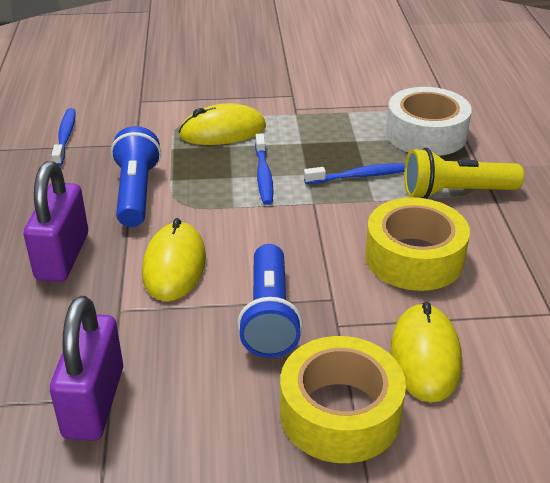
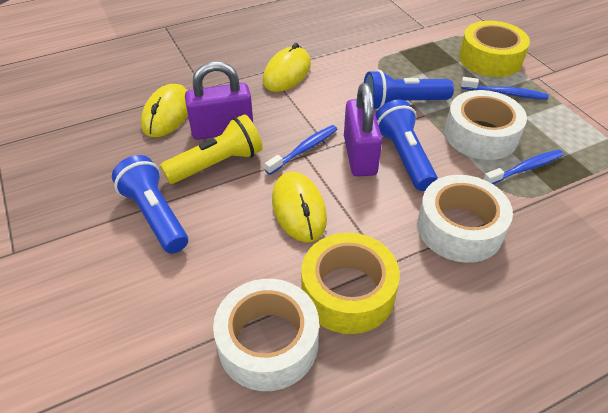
blue flashlight: 2 -> 3
white tape: 1 -> 3

